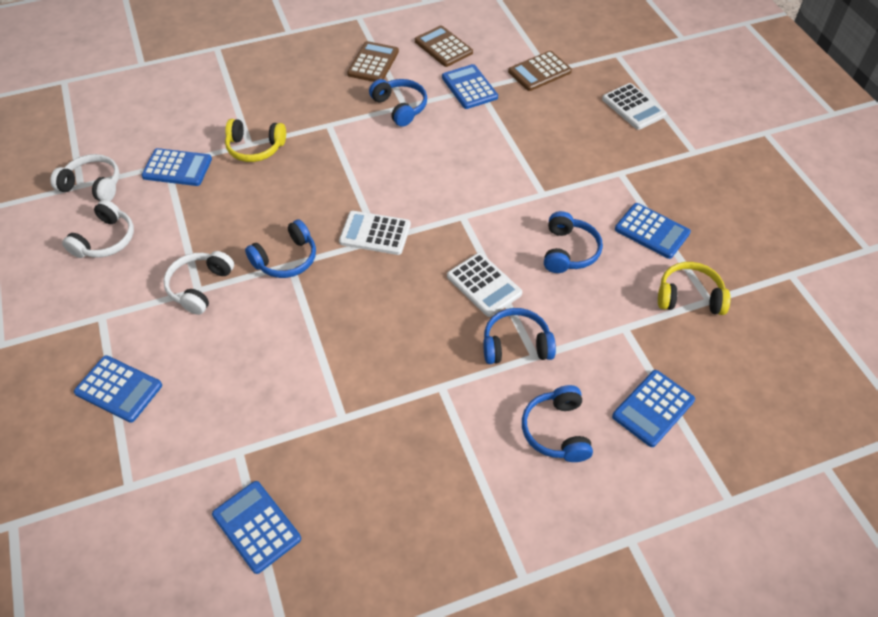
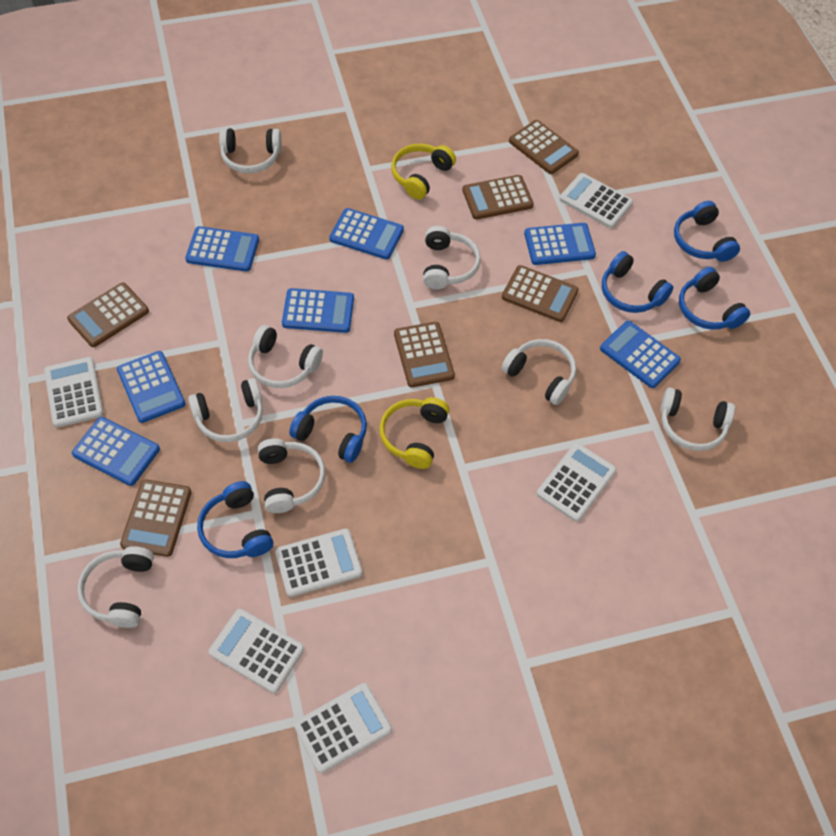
blue calculator: 6 -> 7
brown calculator: 3 -> 6
white calculator: 3 -> 6
white headphones: 3 -> 8

